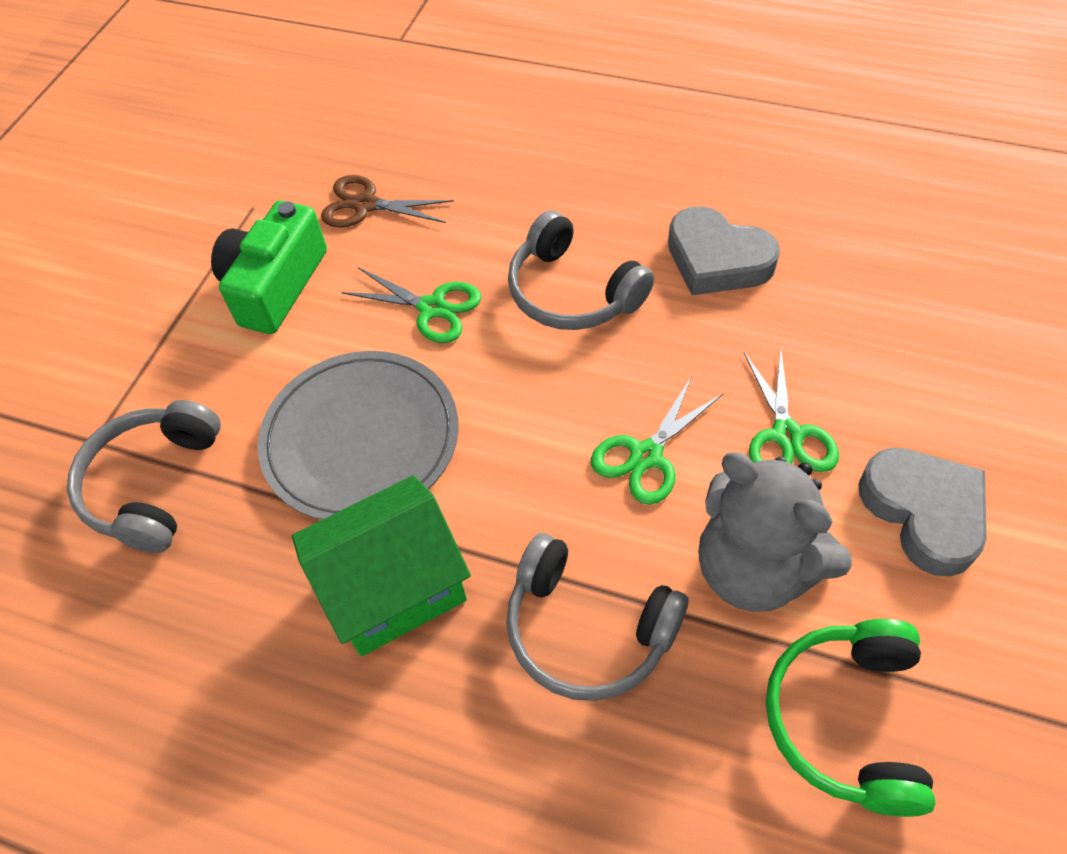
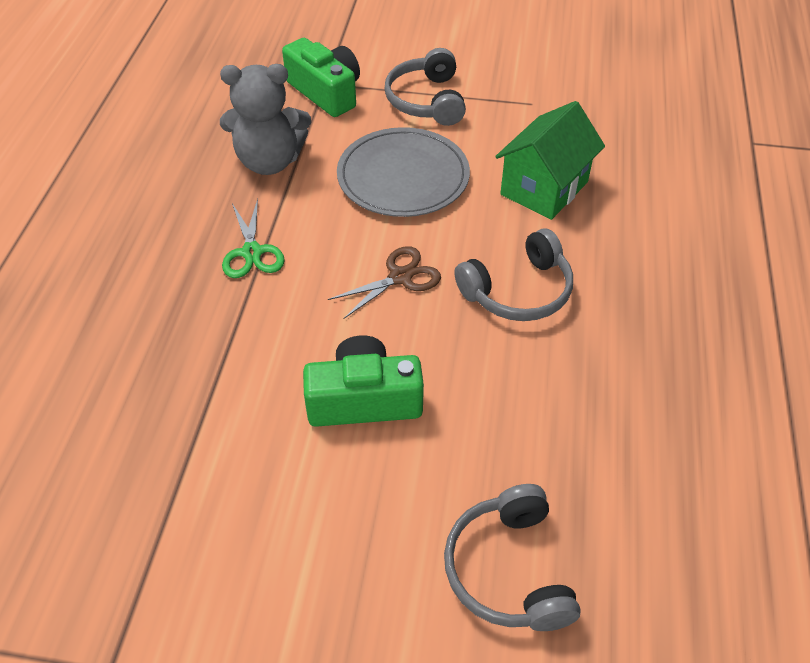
green camera: 1 -> 2
green headphones: 1 -> 0
green scissors: 3 -> 1
grey heart: 2 -> 0

